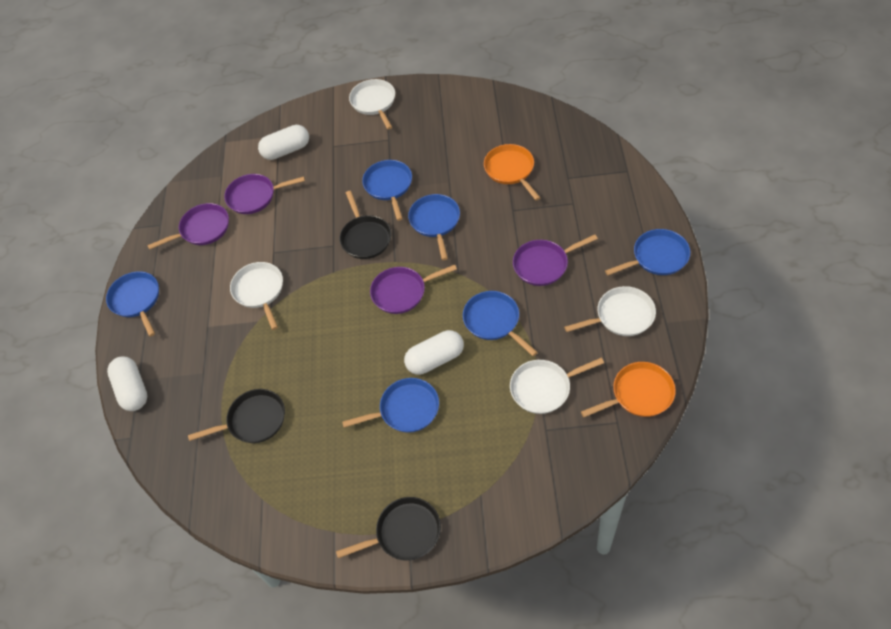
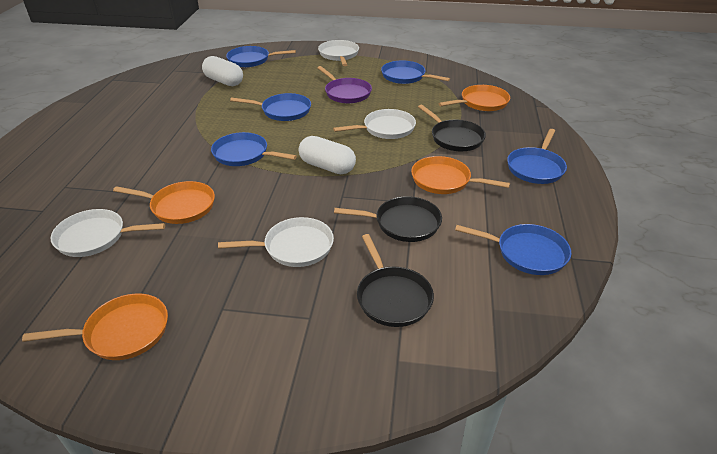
orange pan: 2 -> 4
purple pan: 4 -> 1
white capsule: 3 -> 2

